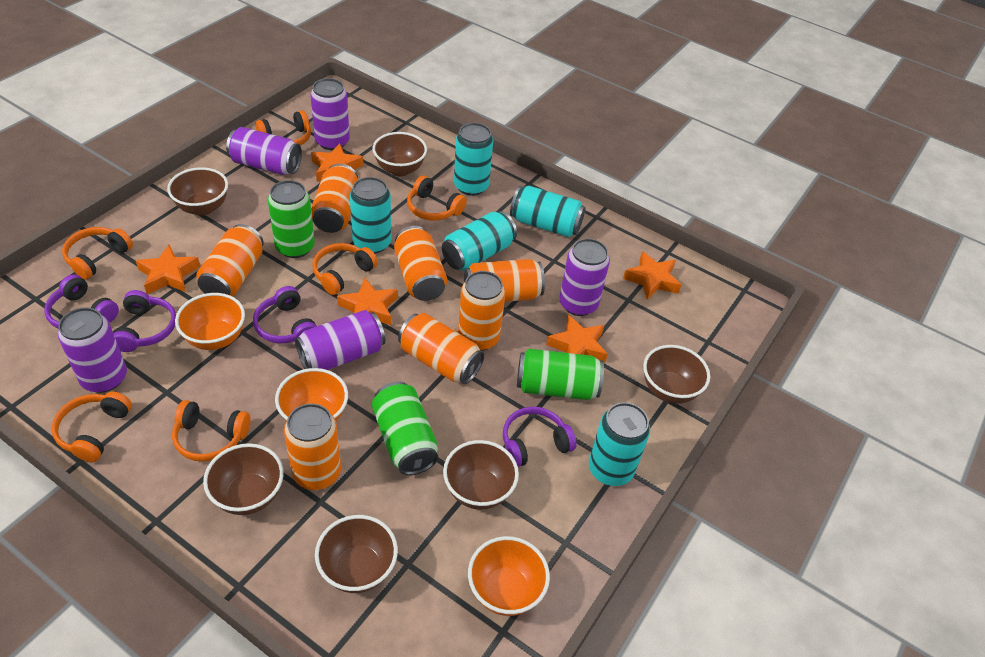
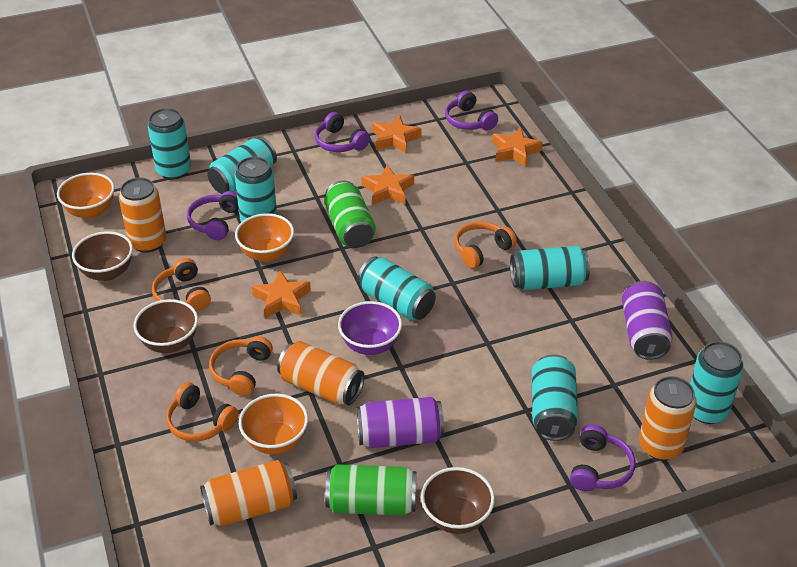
brown bowl: 6 -> 3
green can: 3 -> 2
orange can: 7 -> 4
orange headphones: 6 -> 4
orange star: 5 -> 4
purple bowl: 0 -> 1
purple can: 5 -> 2
turquoise can: 5 -> 7

